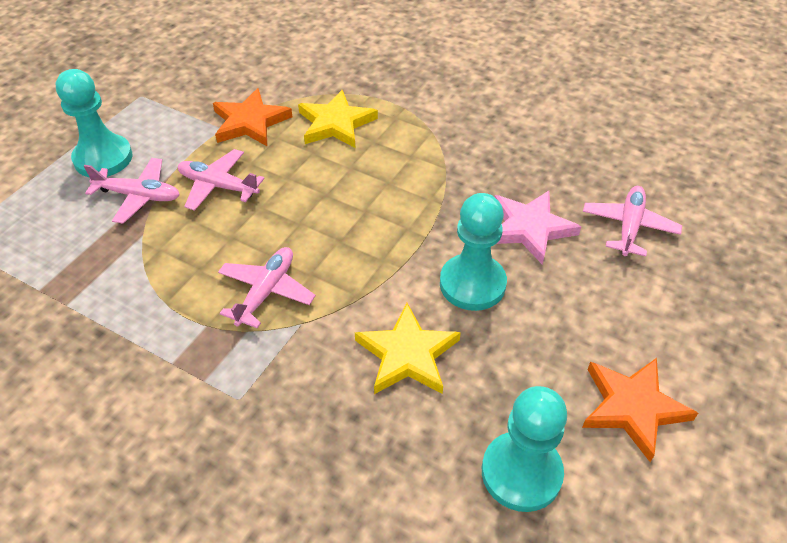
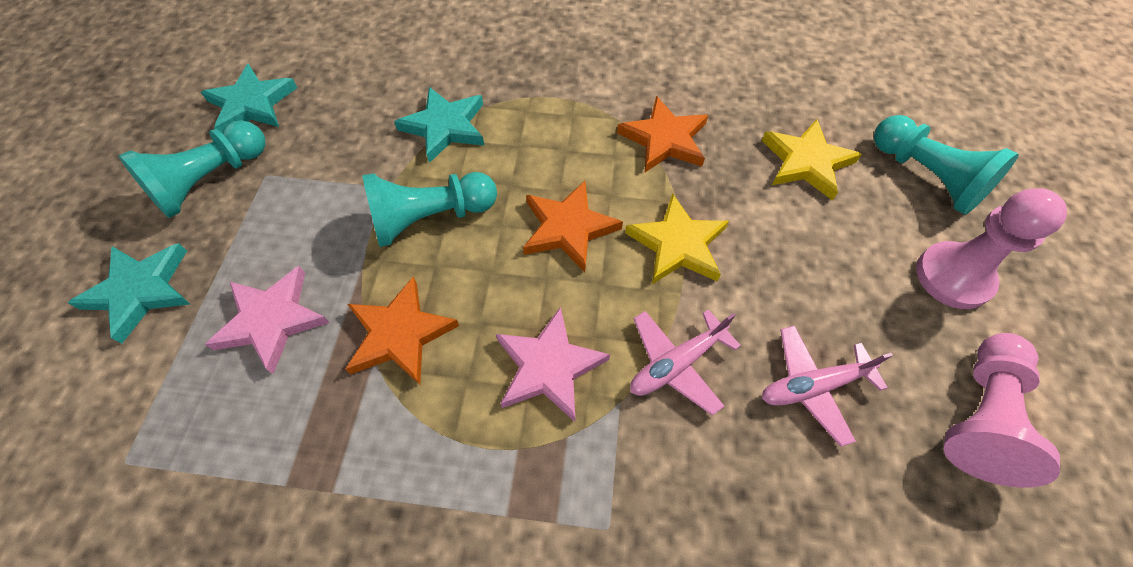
orange star: 2 -> 3
pink pawn: 0 -> 2
pink plane: 4 -> 2
pink star: 1 -> 2
turquoise star: 0 -> 3

